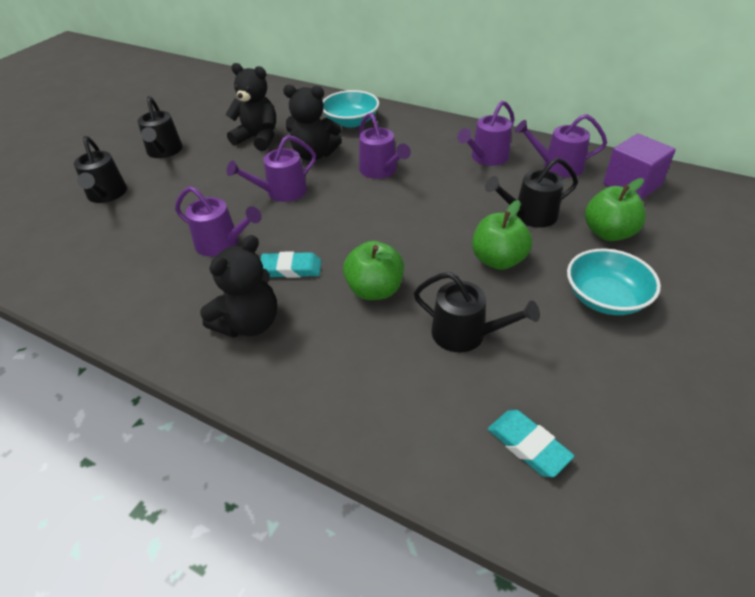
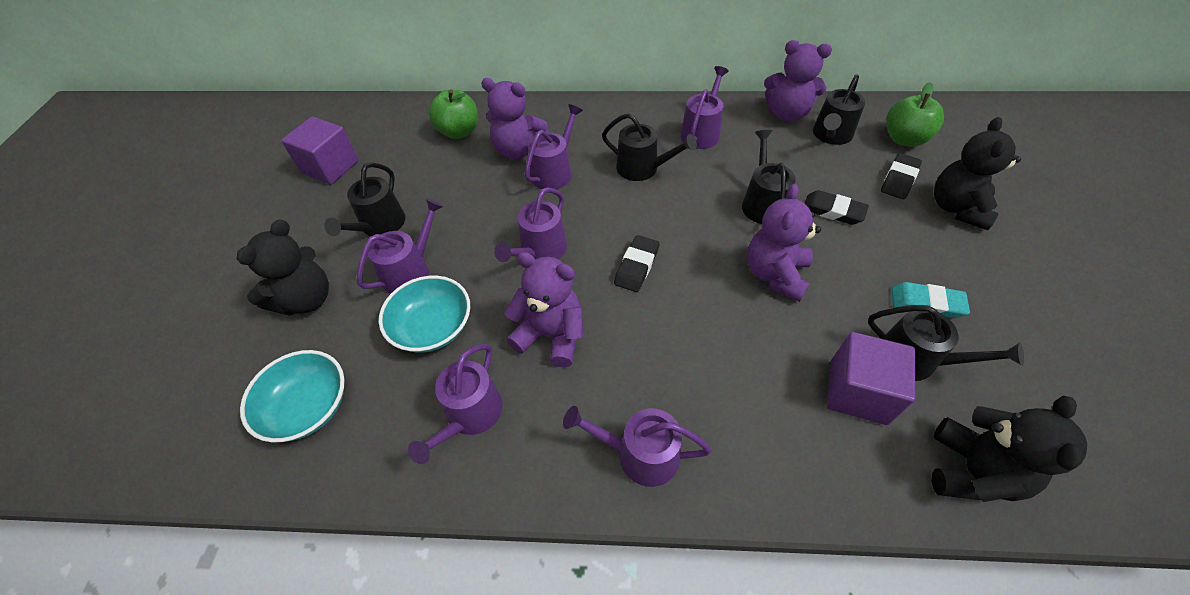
black eraser: 0 -> 3
black watering can: 4 -> 5
green apple: 3 -> 2
purple cube: 1 -> 2
purple teddy bear: 0 -> 4
purple watering can: 5 -> 6
turquoise eraser: 2 -> 1

